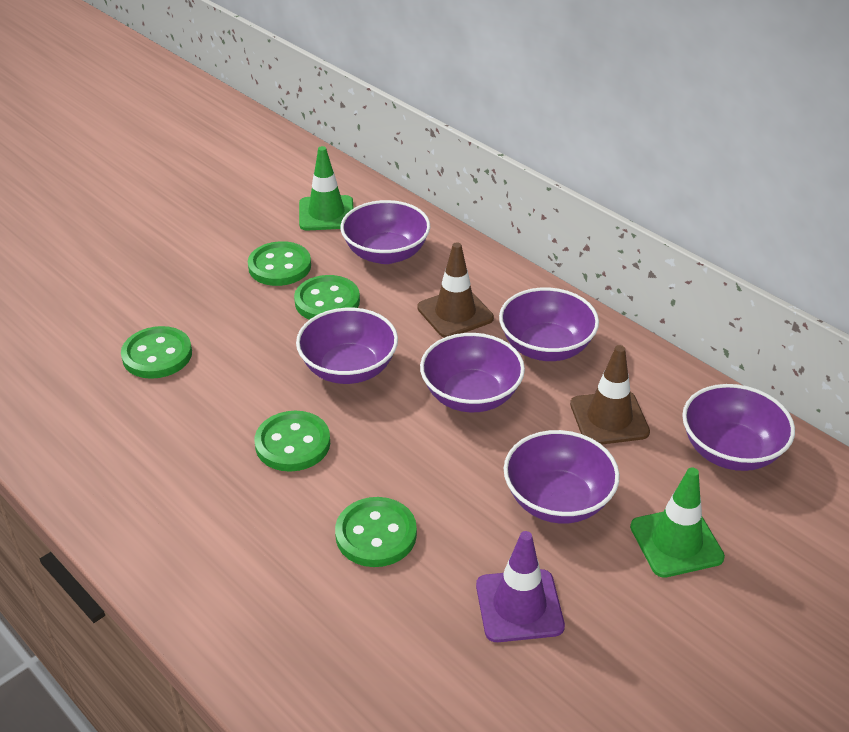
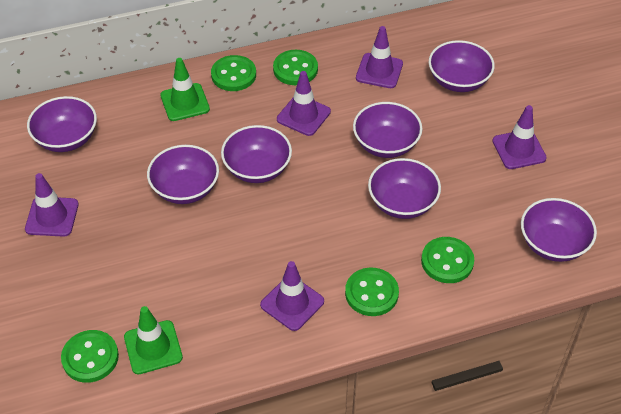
brown traffic cone: 2 -> 0
purple bowl: 6 -> 7
purple traffic cone: 1 -> 5

